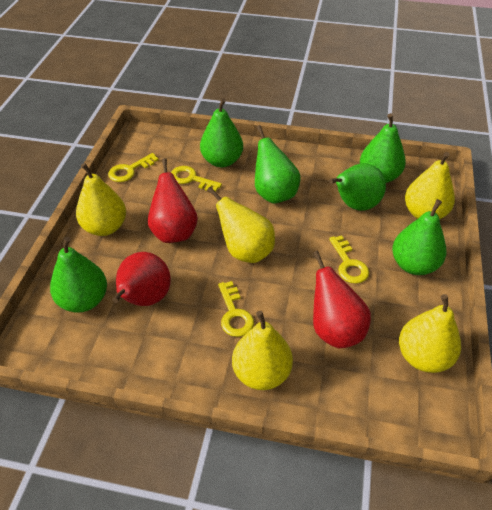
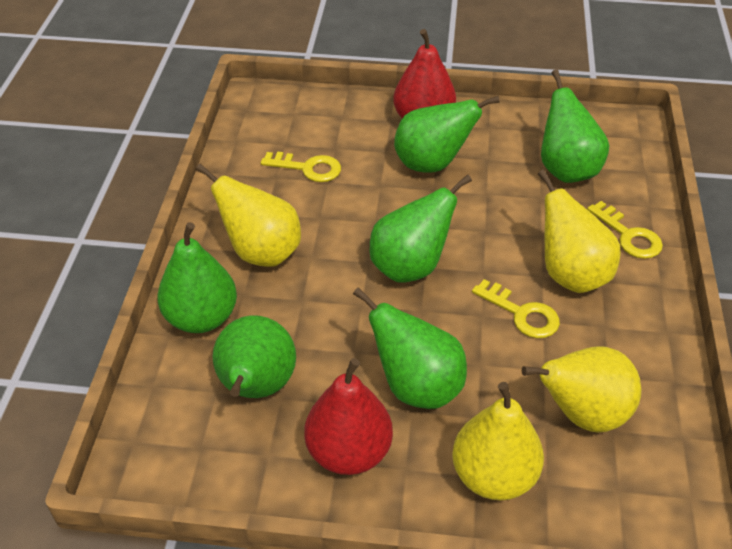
red pear: 3 -> 2
yellow key: 4 -> 3
yellow pear: 5 -> 4

